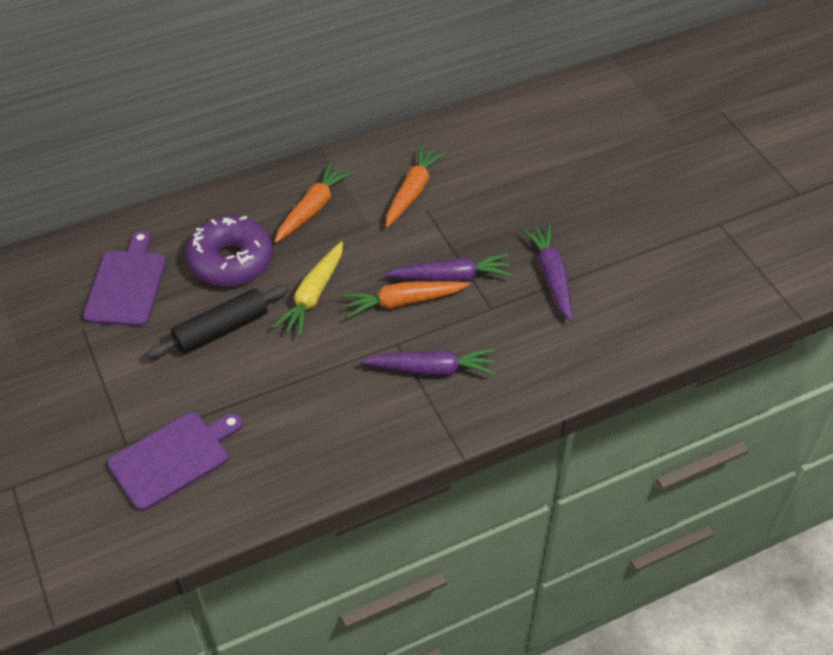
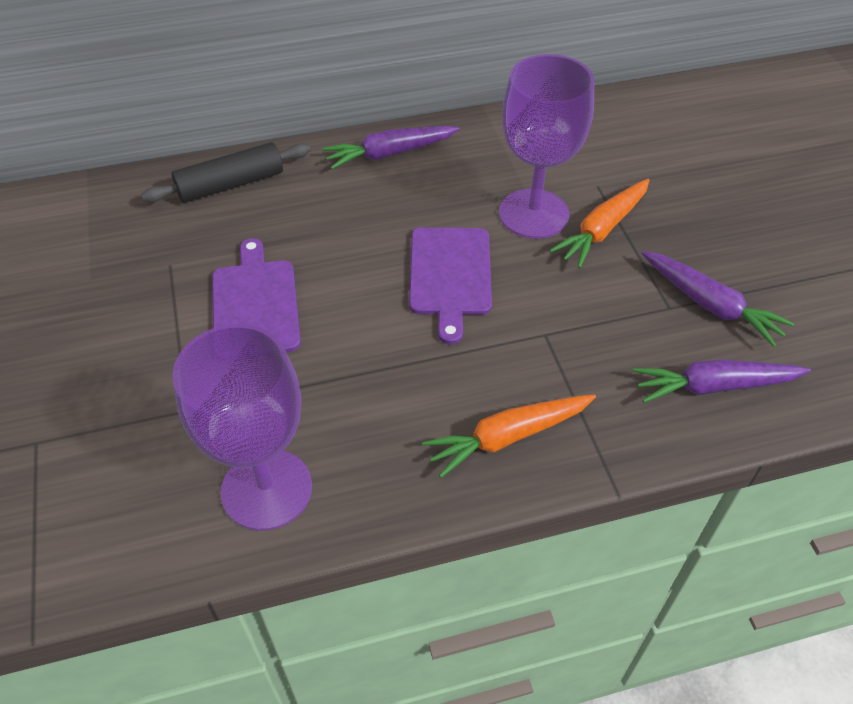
orange carrot: 3 -> 2
purple donut: 1 -> 0
purple goblet: 0 -> 2
yellow carrot: 1 -> 0

